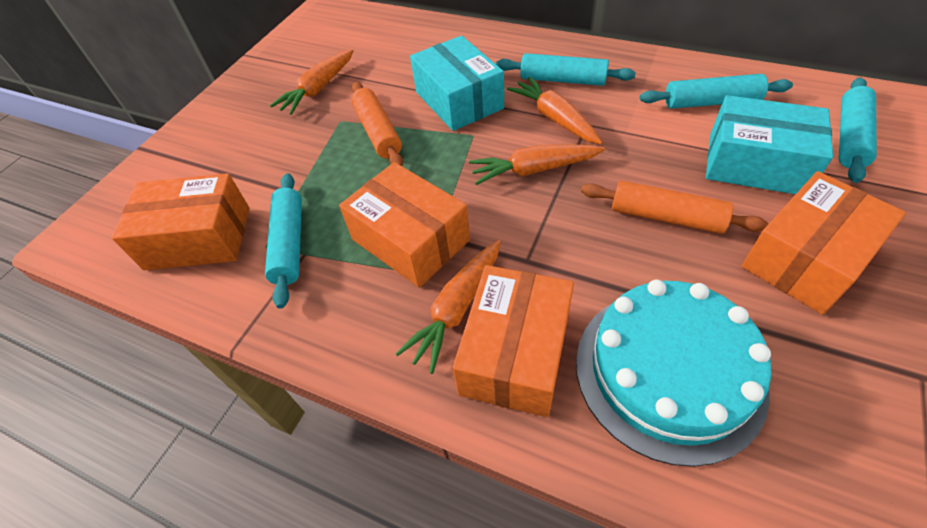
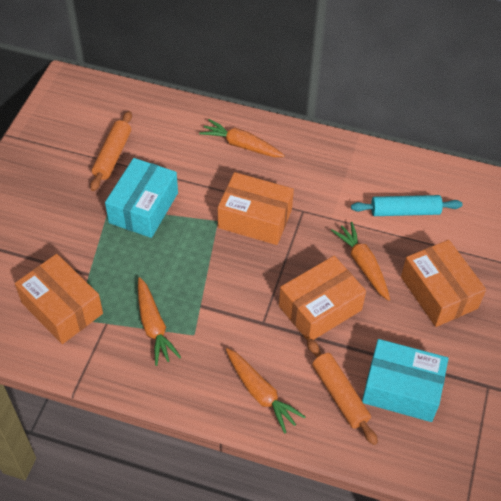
turquoise cake: 1 -> 0
turquoise rolling pin: 4 -> 1

